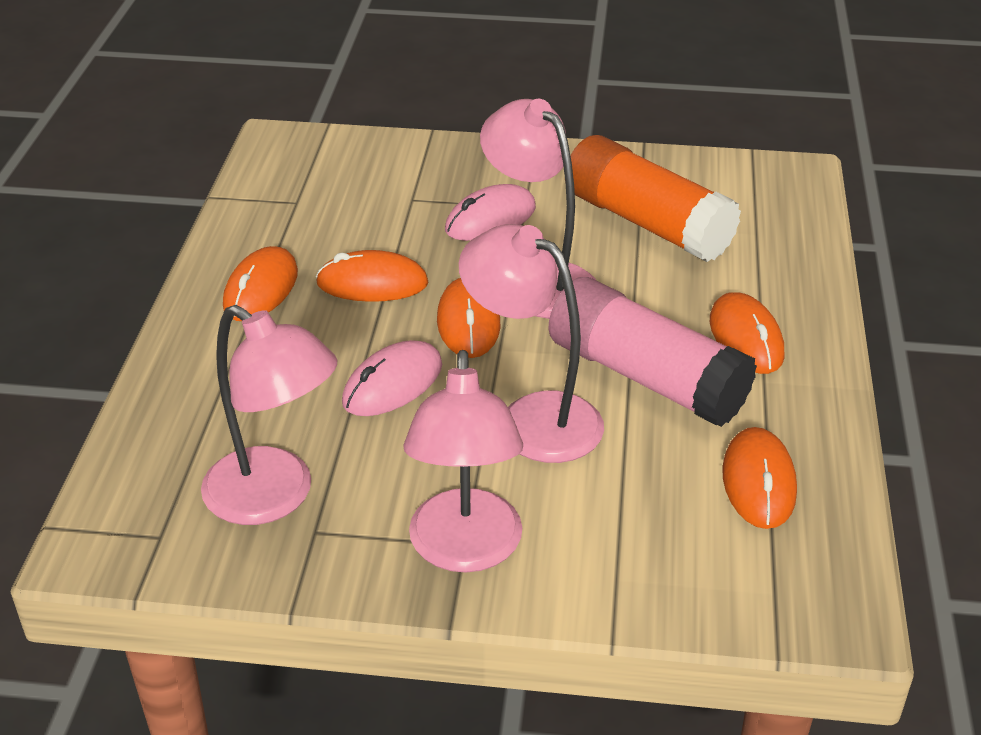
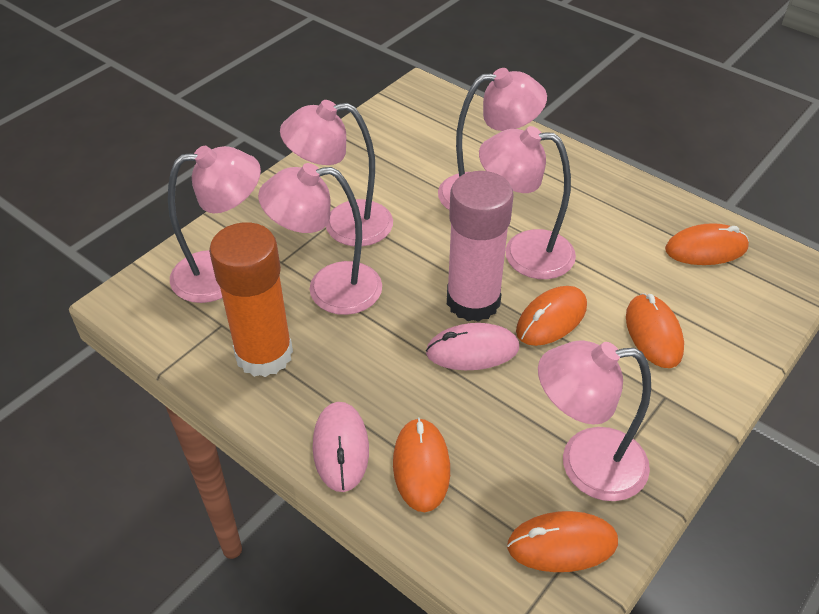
pink lamp: 4 -> 6

